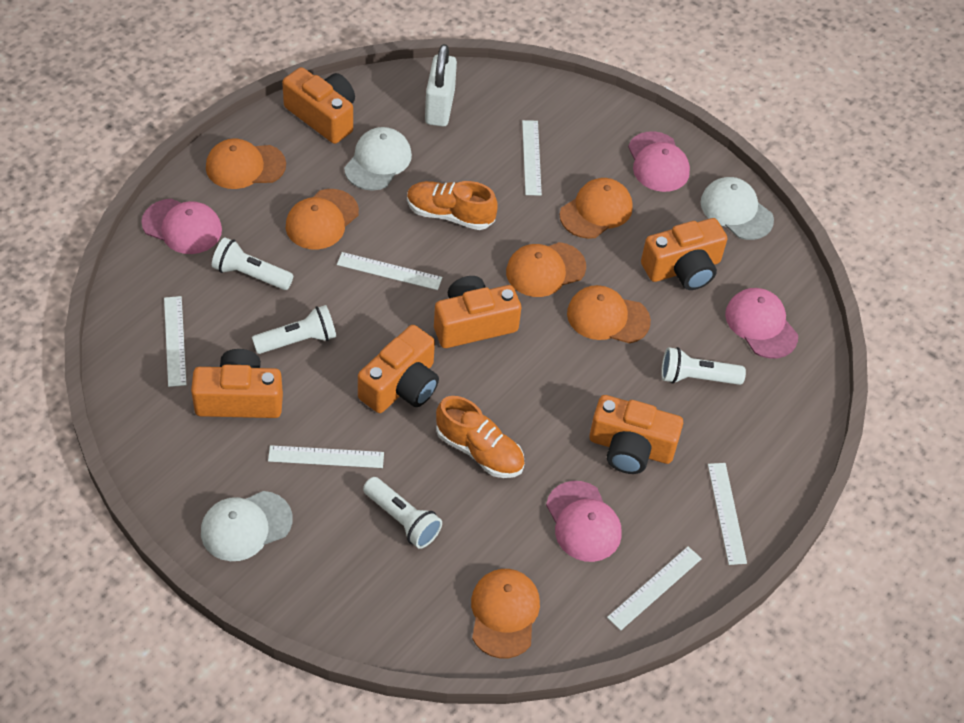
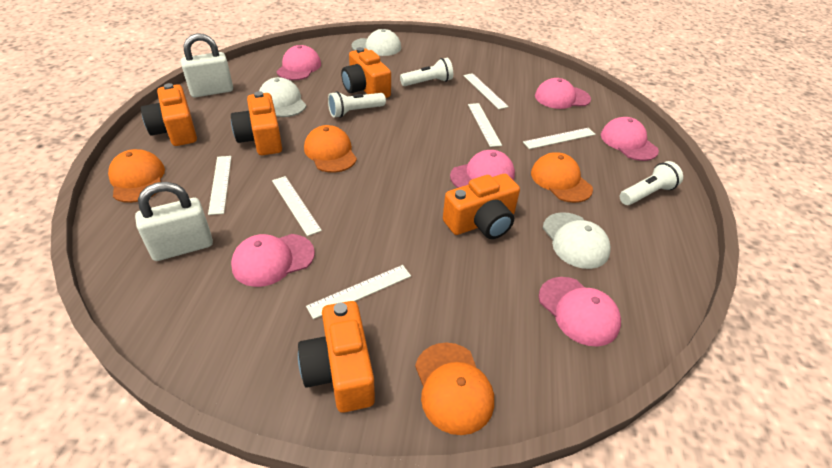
orange camera: 6 -> 5
orange cap: 6 -> 4
orange shoe: 2 -> 0
pink cap: 4 -> 6
white flashlight: 4 -> 3
white padlock: 1 -> 2

